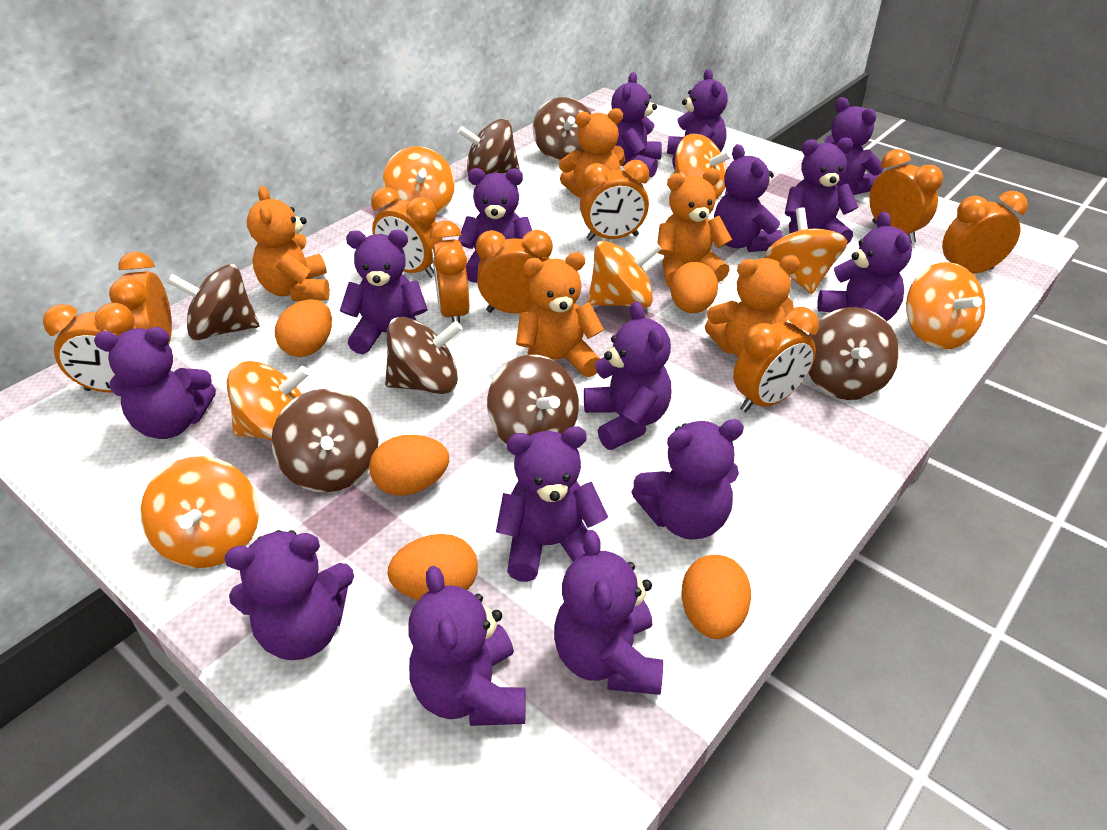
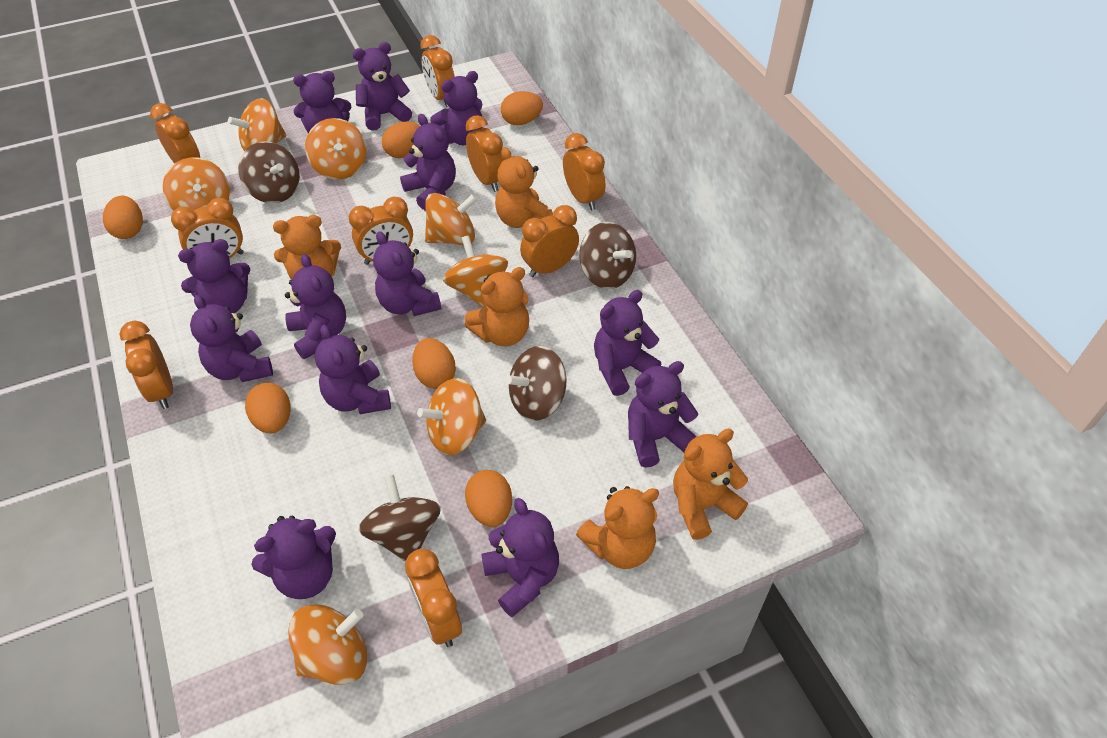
brown spinning top: 7 -> 4
orange egg: 5 -> 6
purple teddy bear: 15 -> 13

